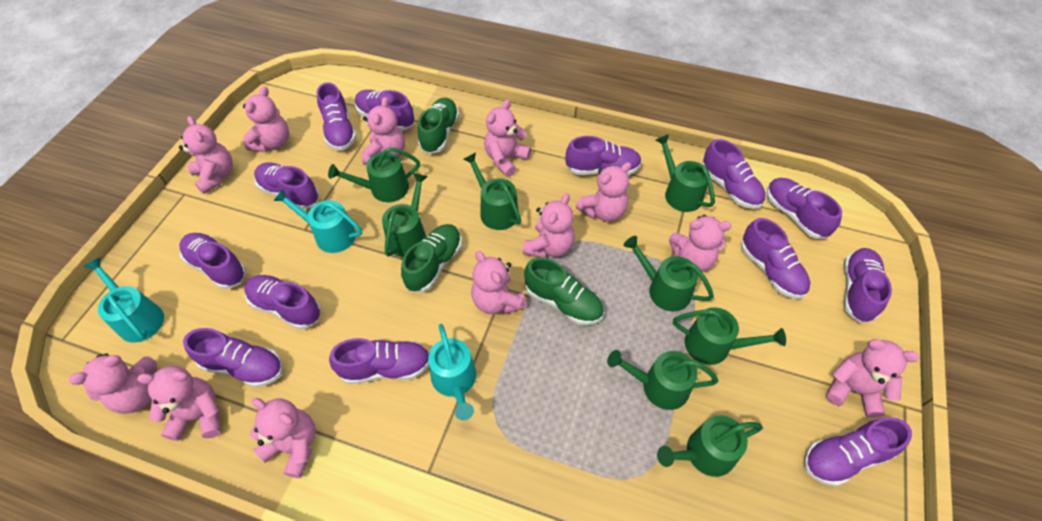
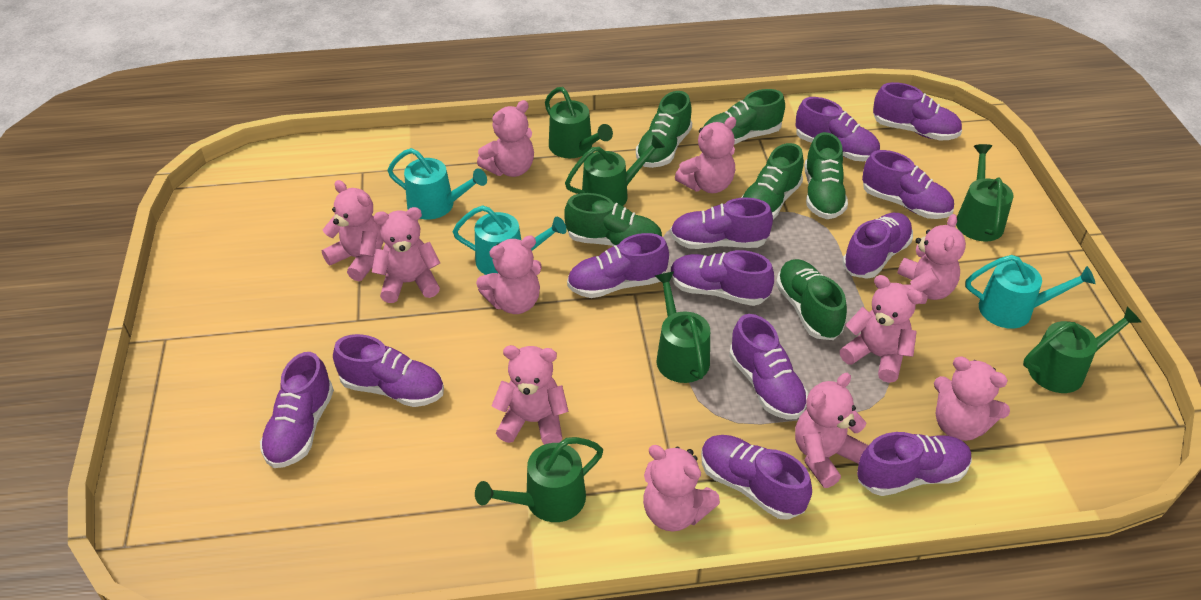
green shoe: 3 -> 6
green watering can: 8 -> 6
pink teddy bear: 12 -> 11
purple shoe: 13 -> 12

